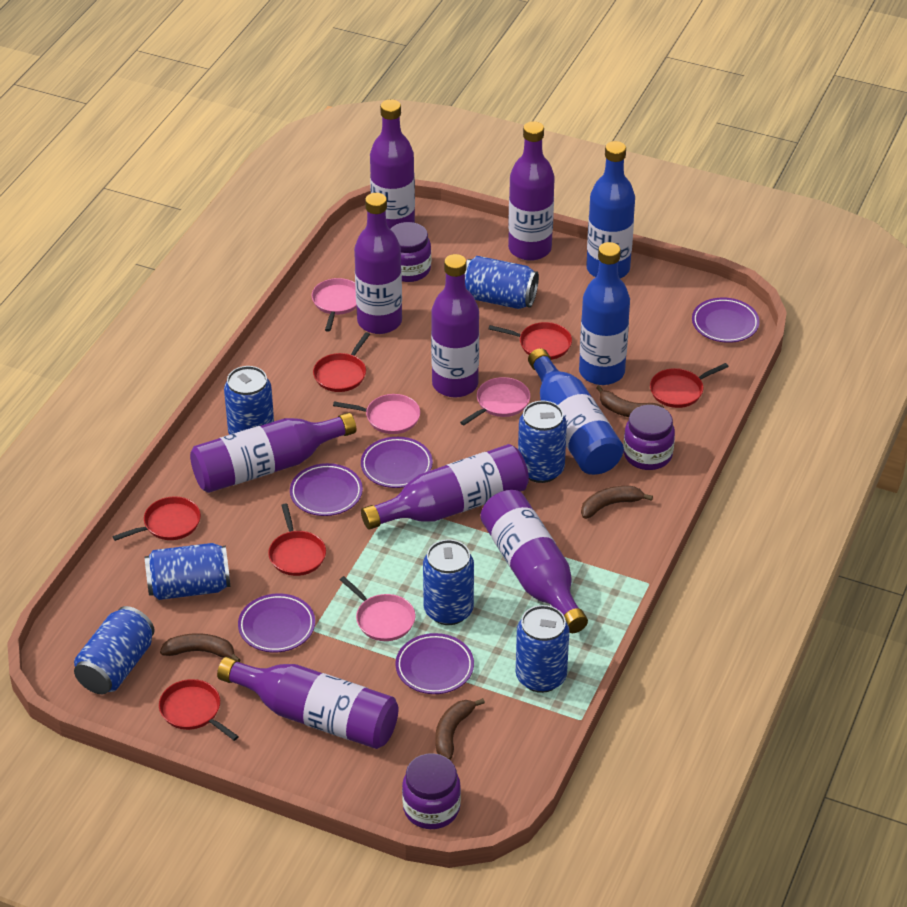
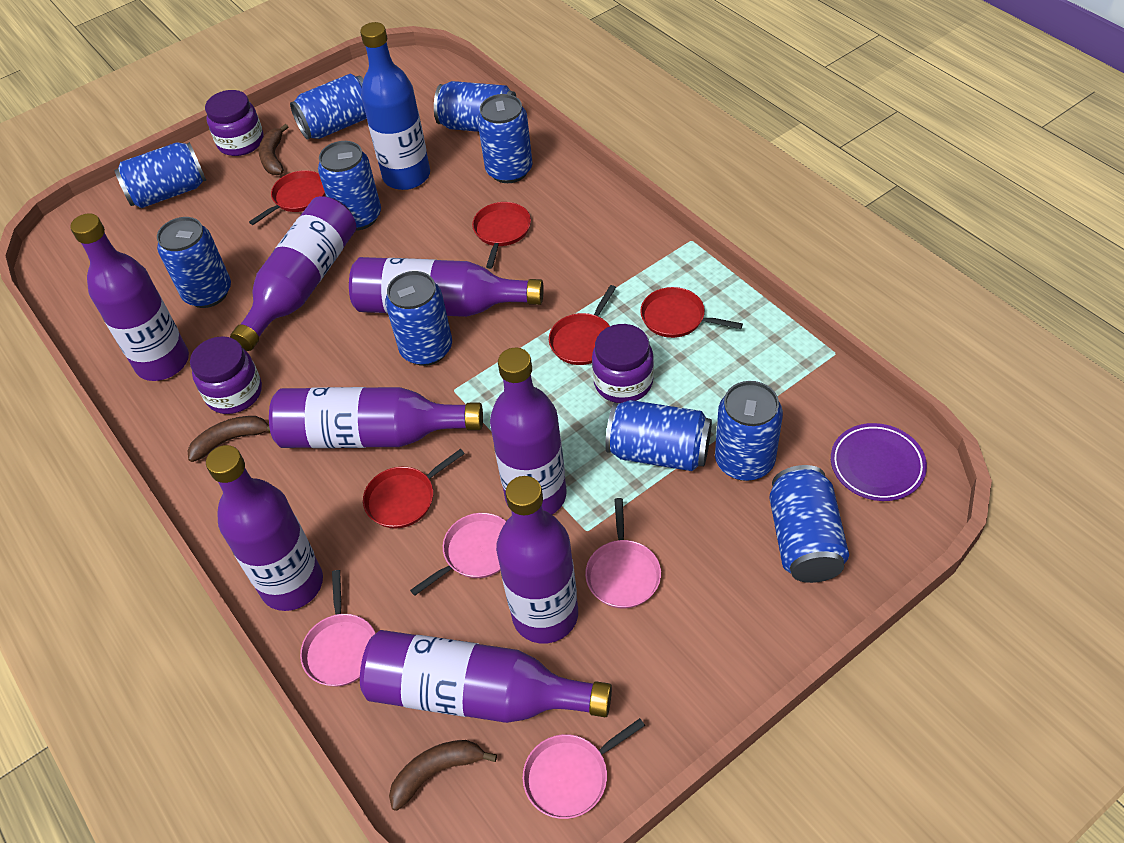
blue bottle: 3 -> 1
blue can: 7 -> 10
brown banana: 4 -> 3
purple plate: 5 -> 1
red pan: 6 -> 5

